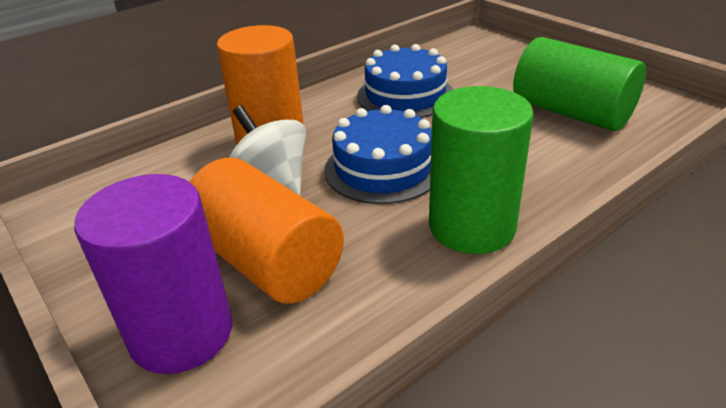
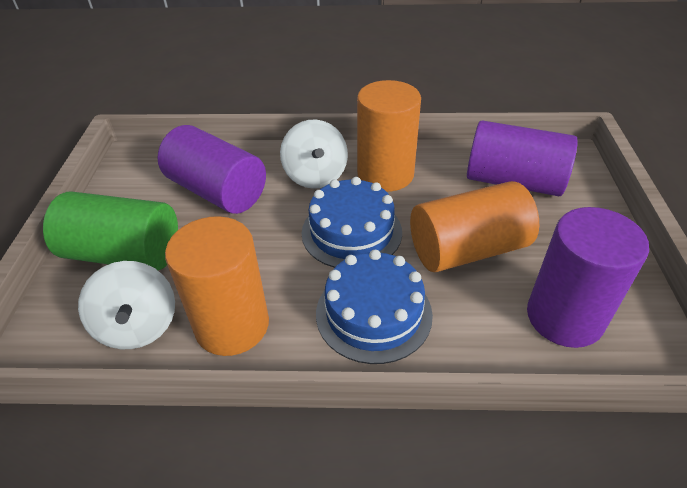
green cylinder: 2 -> 1
orange cylinder: 2 -> 3
purple cylinder: 1 -> 3
white spinning top: 1 -> 2

